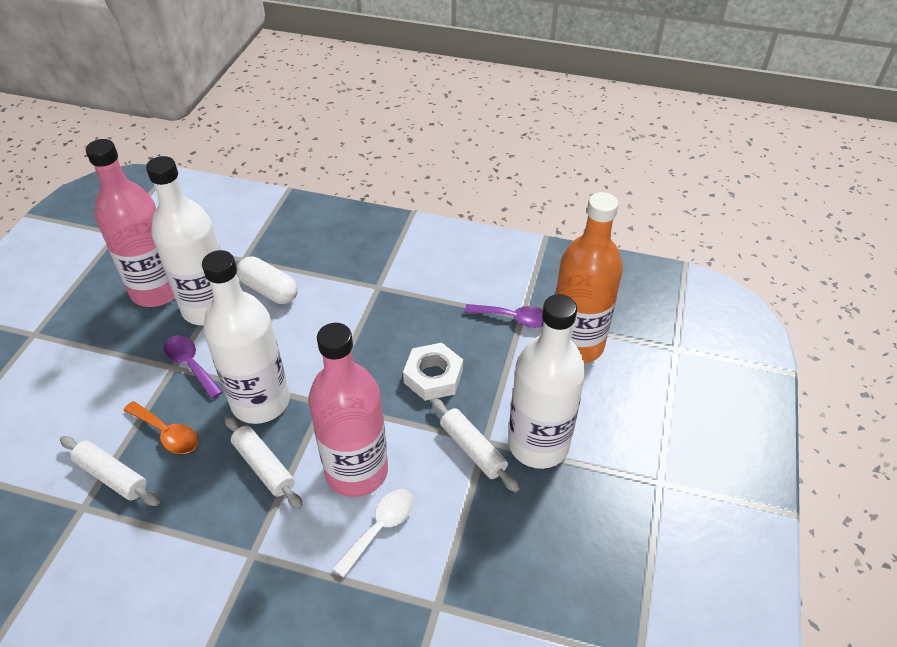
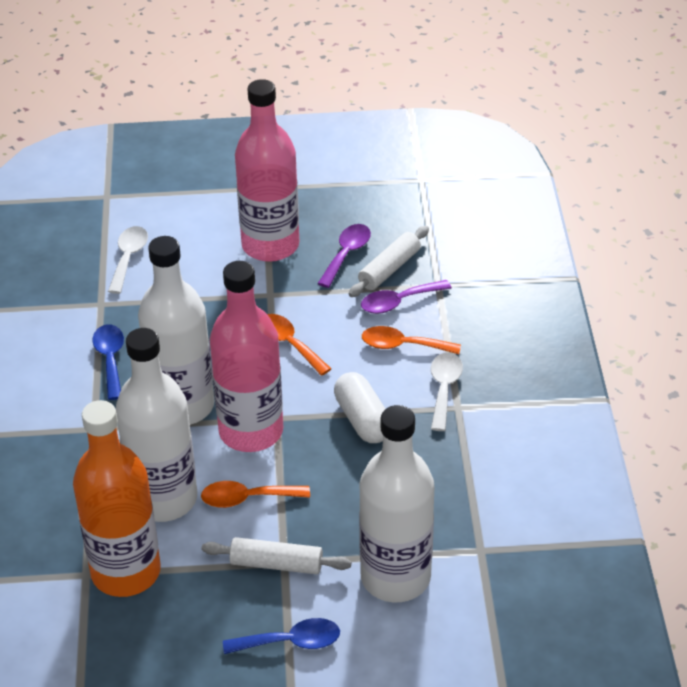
blue spoon: 0 -> 2
orange spoon: 1 -> 3
white nut: 1 -> 0
white rolling pin: 3 -> 2
white spoon: 1 -> 2

